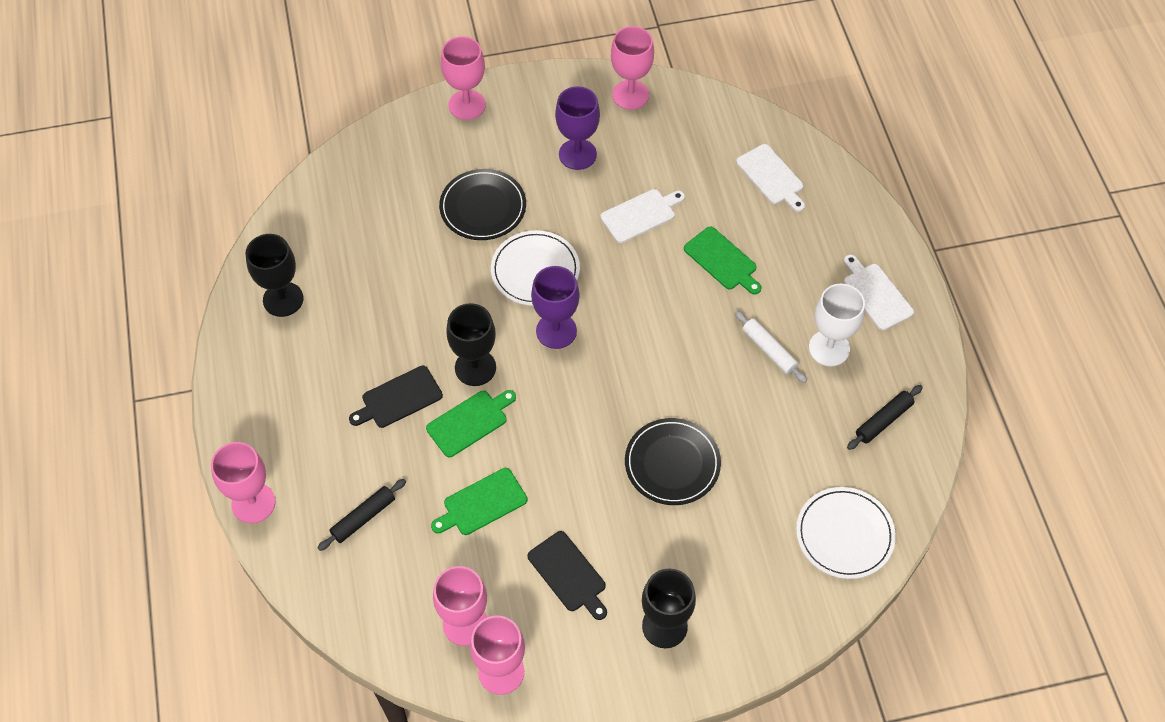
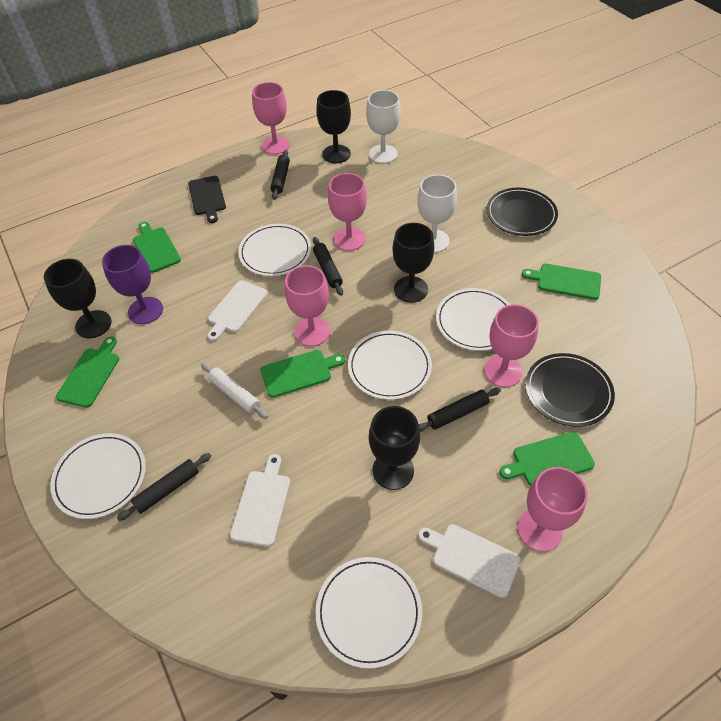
black cutting board: 2 -> 1
black goblet: 3 -> 4
black rolling pin: 2 -> 4
green cutting board: 3 -> 5
purple goblet: 2 -> 1
white goblet: 1 -> 2
white plate: 2 -> 5

